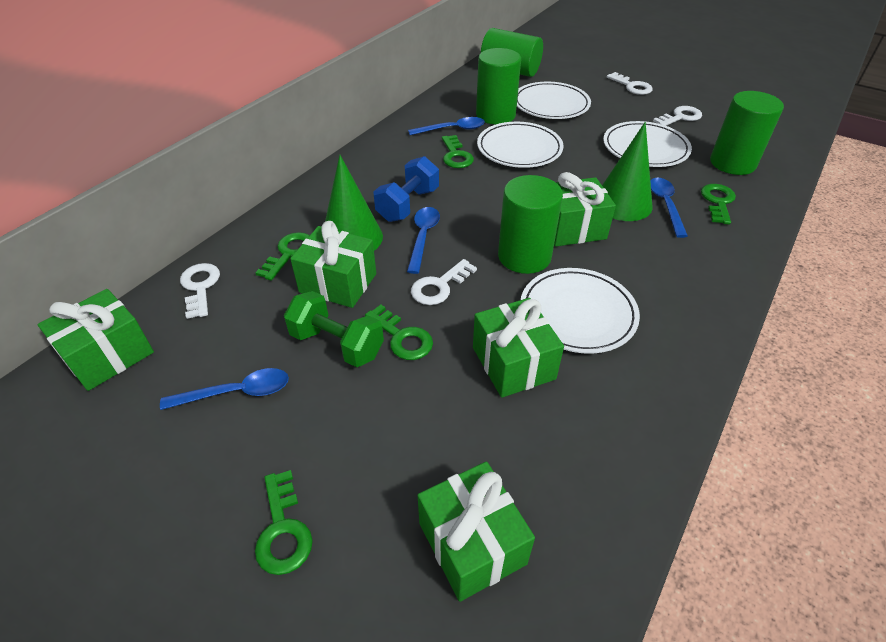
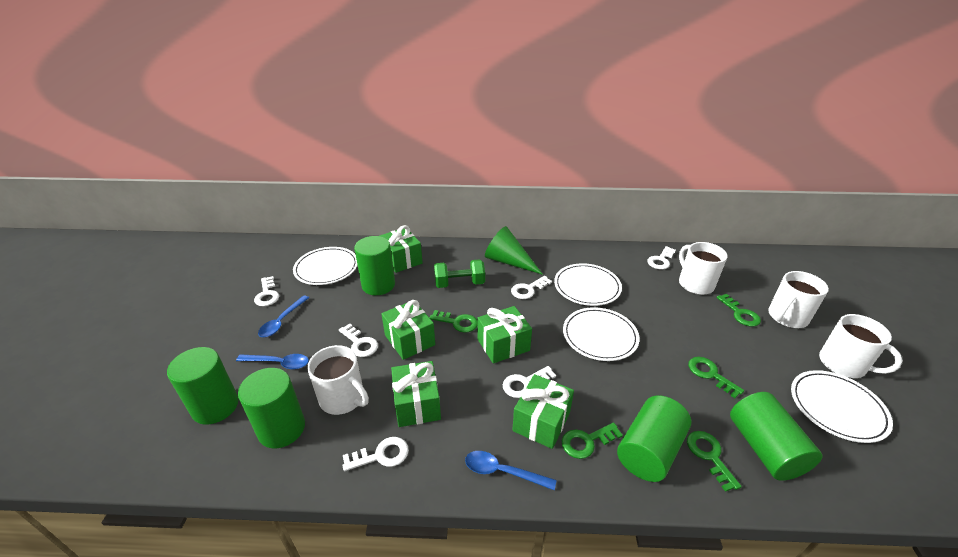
blue dumbbell: 1 -> 0
blue spoon: 4 -> 3
green cone: 2 -> 1
green cylinder: 4 -> 5
white key: 4 -> 6
white mug: 0 -> 4

